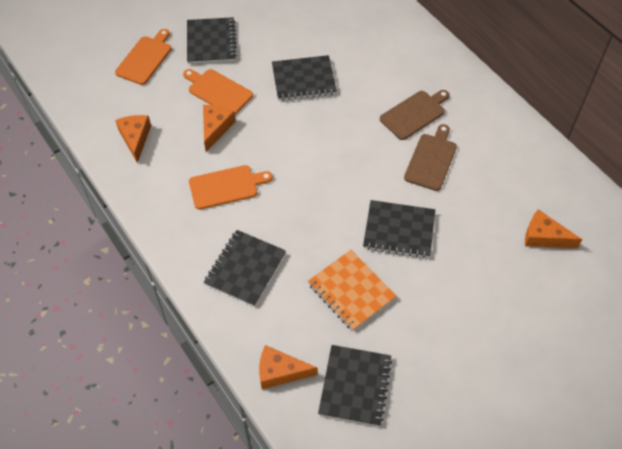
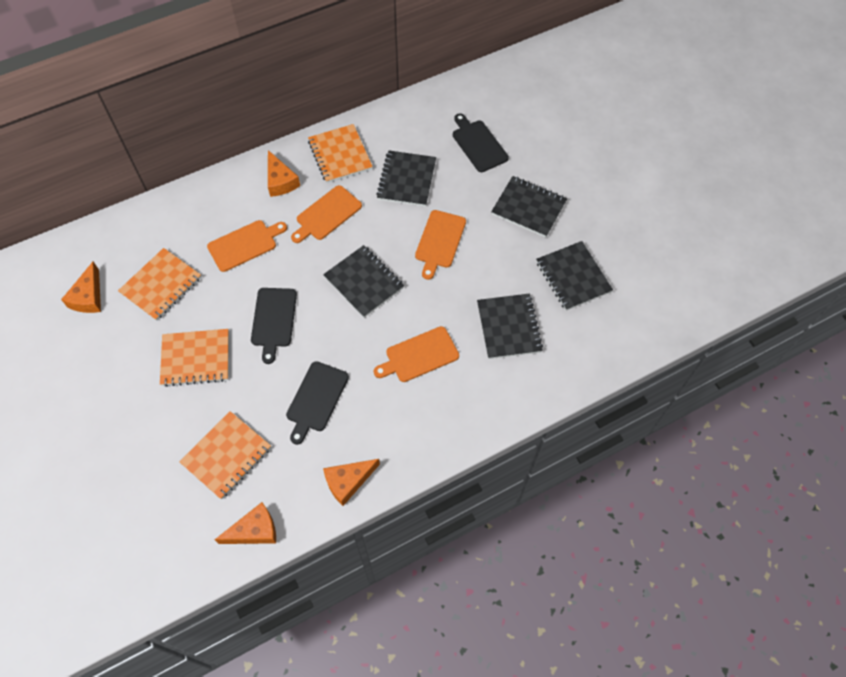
black cutting board: 0 -> 3
brown cutting board: 2 -> 0
orange cutting board: 3 -> 4
orange notebook: 1 -> 4

